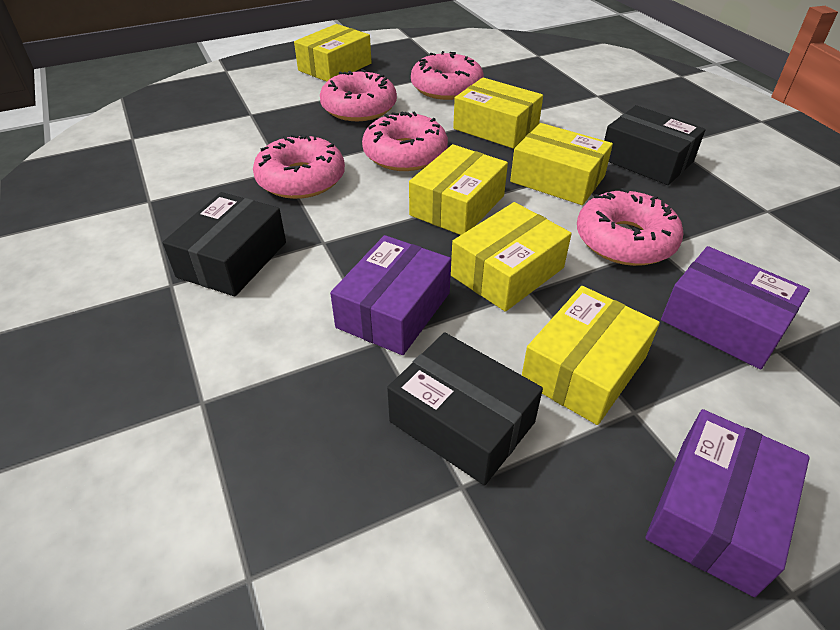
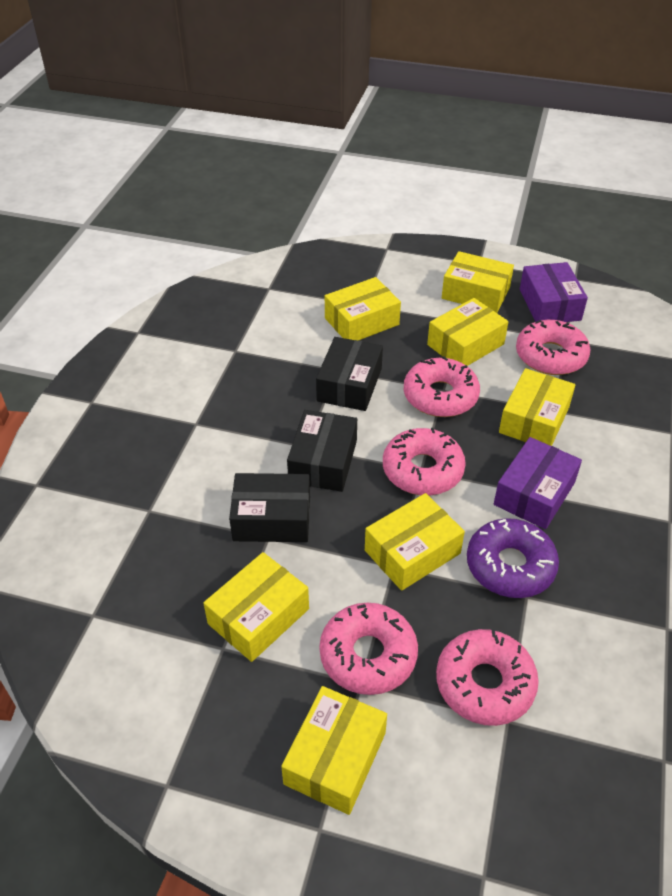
purple box: 3 -> 2
purple donut: 0 -> 1
yellow box: 6 -> 7

